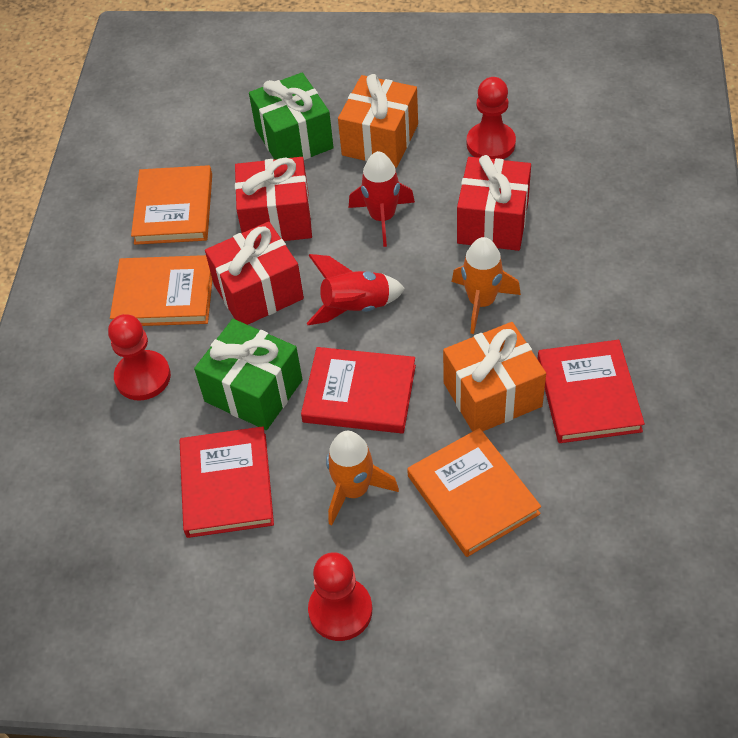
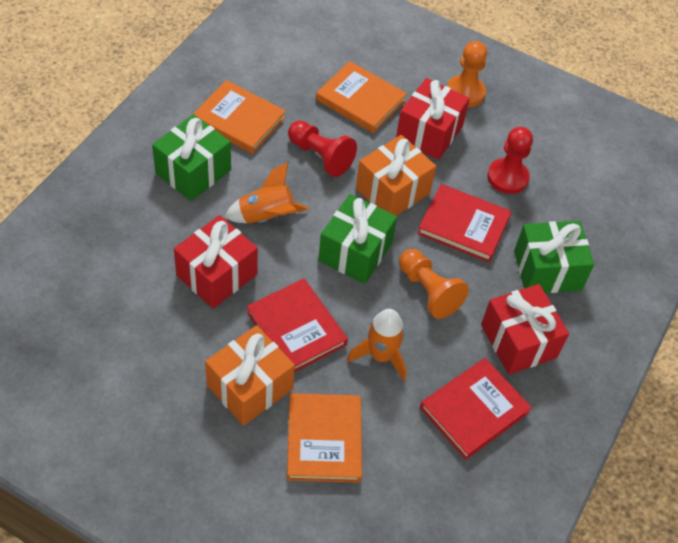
green gift: 2 -> 3
orange pawn: 0 -> 2
red pawn: 3 -> 2
red rocket: 2 -> 0

